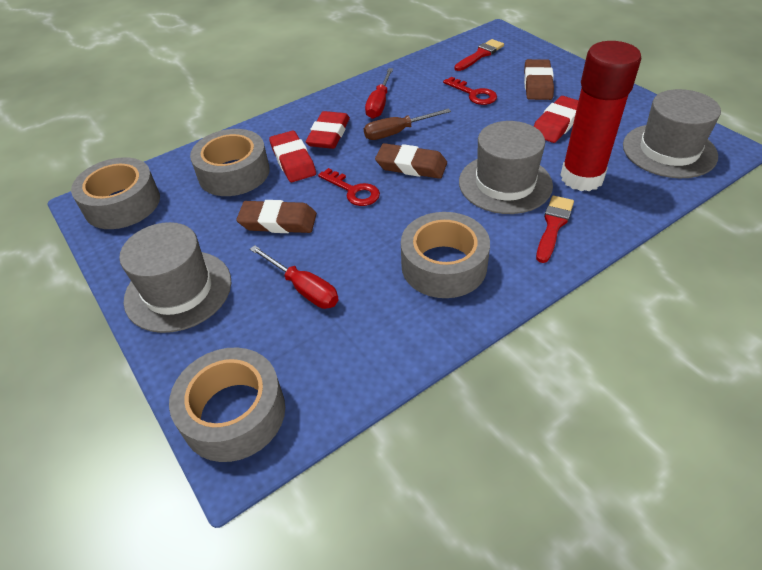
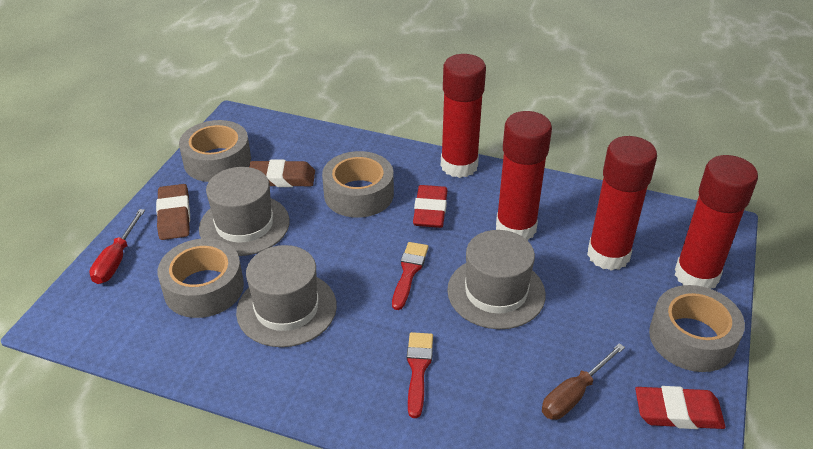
brown eraser: 3 -> 2
red eraser: 3 -> 2
red glue stick: 1 -> 4
red key: 2 -> 0
red screwdriver: 2 -> 1

